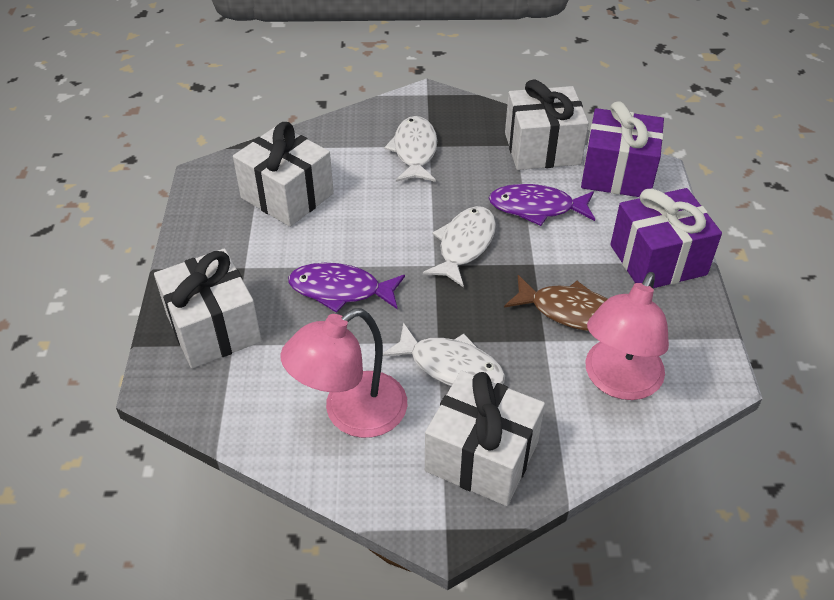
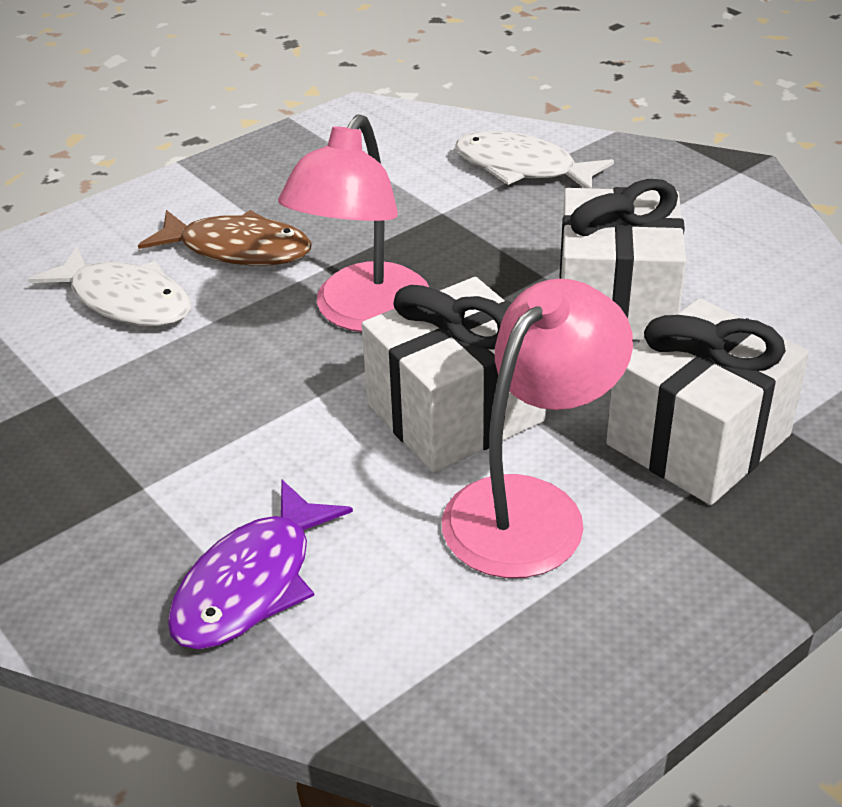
purple fish: 2 -> 1
purple gift: 2 -> 0
white fish: 3 -> 2
white gift: 4 -> 3

